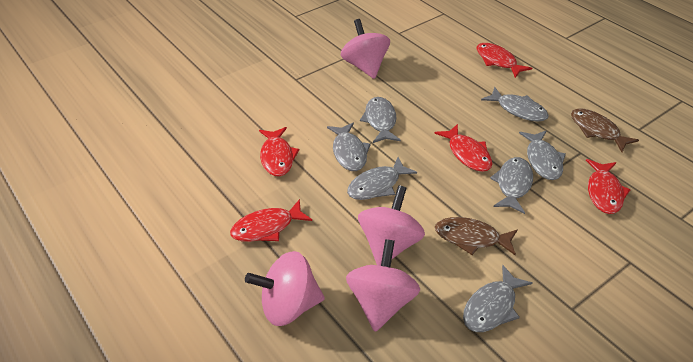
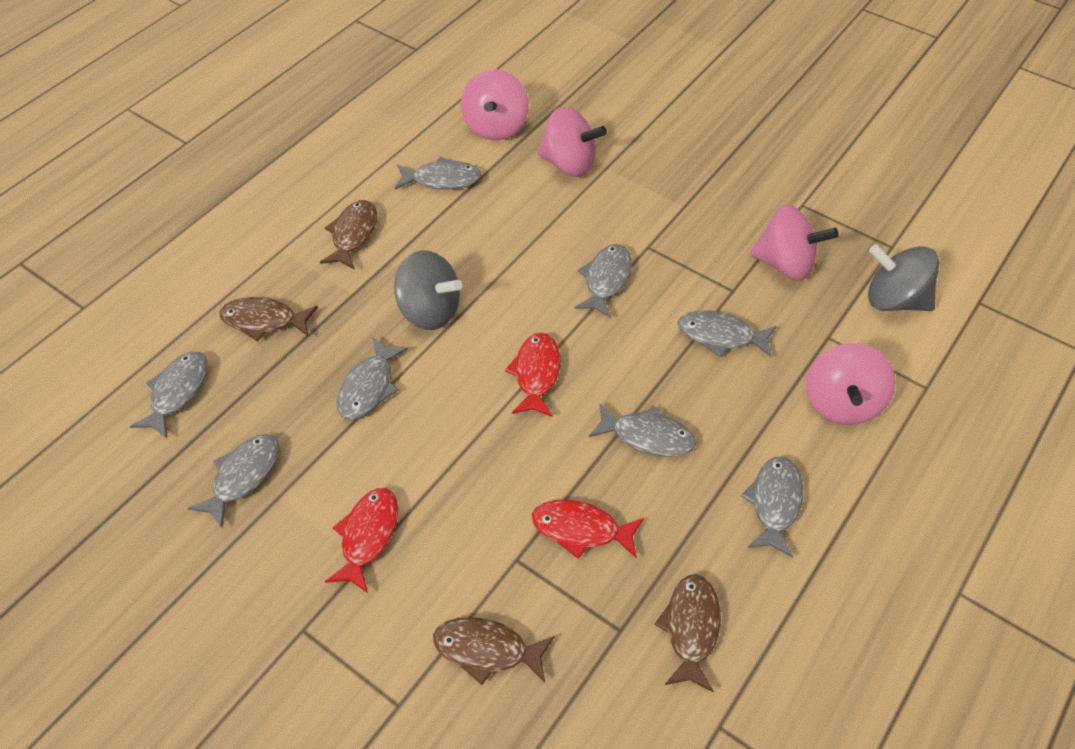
brown fish: 2 -> 4
grey fish: 7 -> 8
grey spinning top: 0 -> 2
red fish: 5 -> 3

